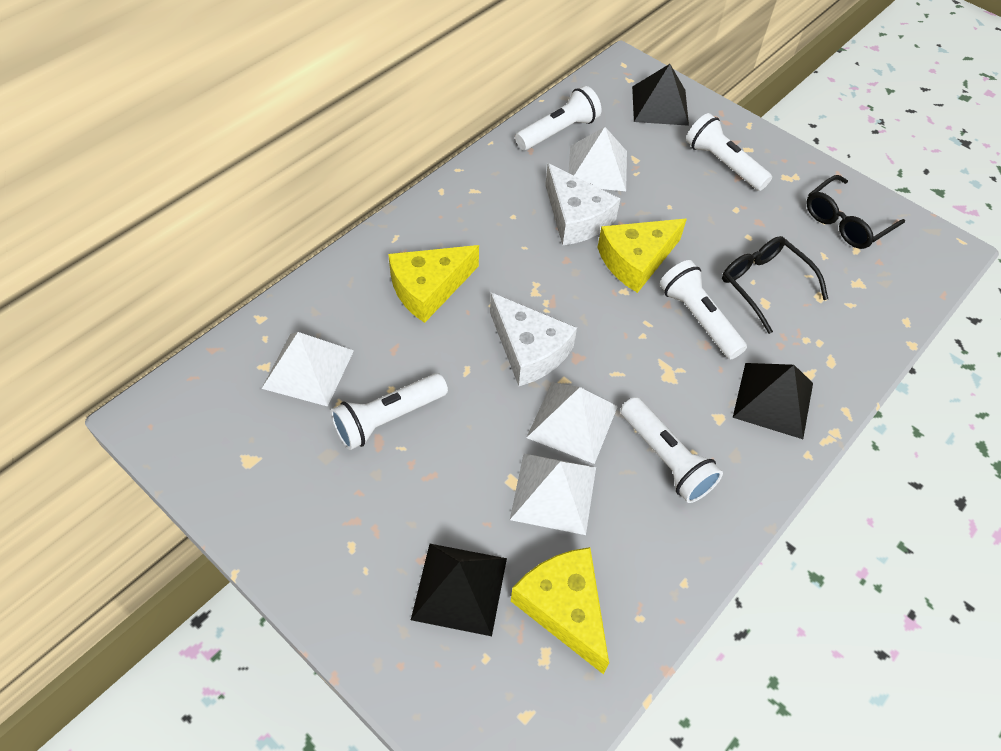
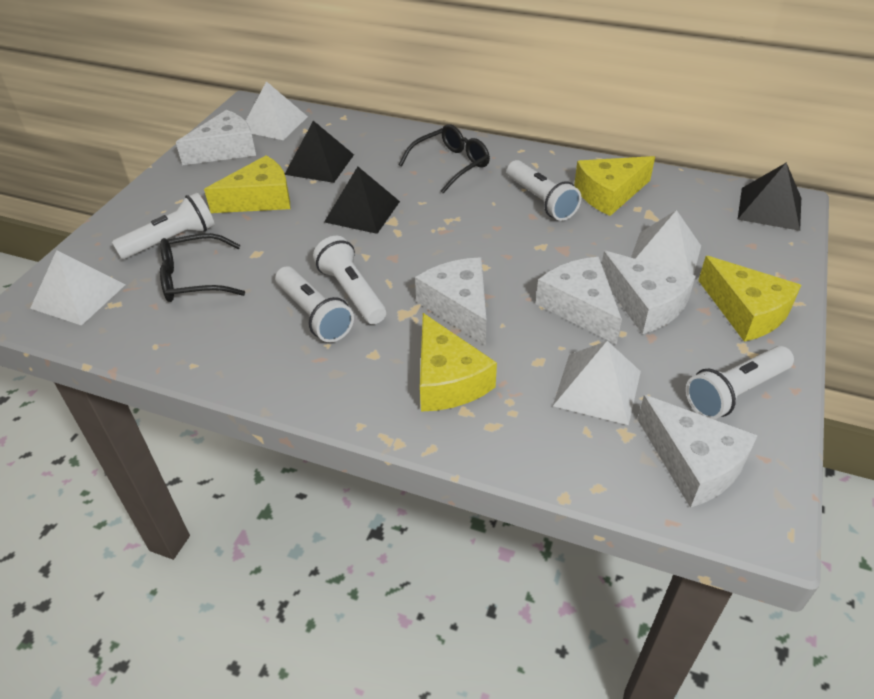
white cheese: 2 -> 5
yellow cheese: 3 -> 4

